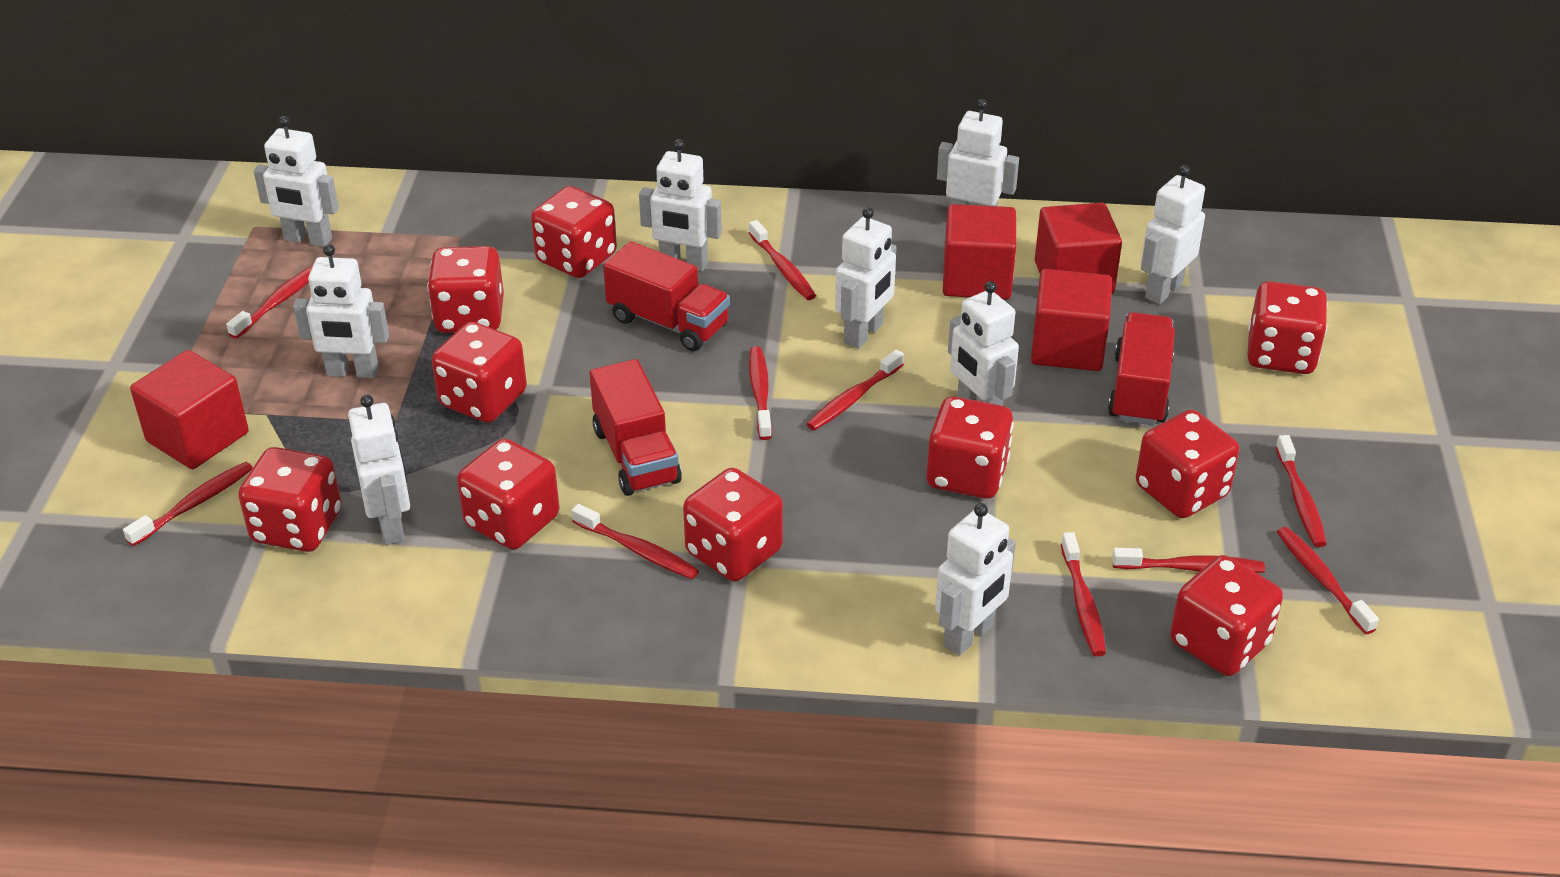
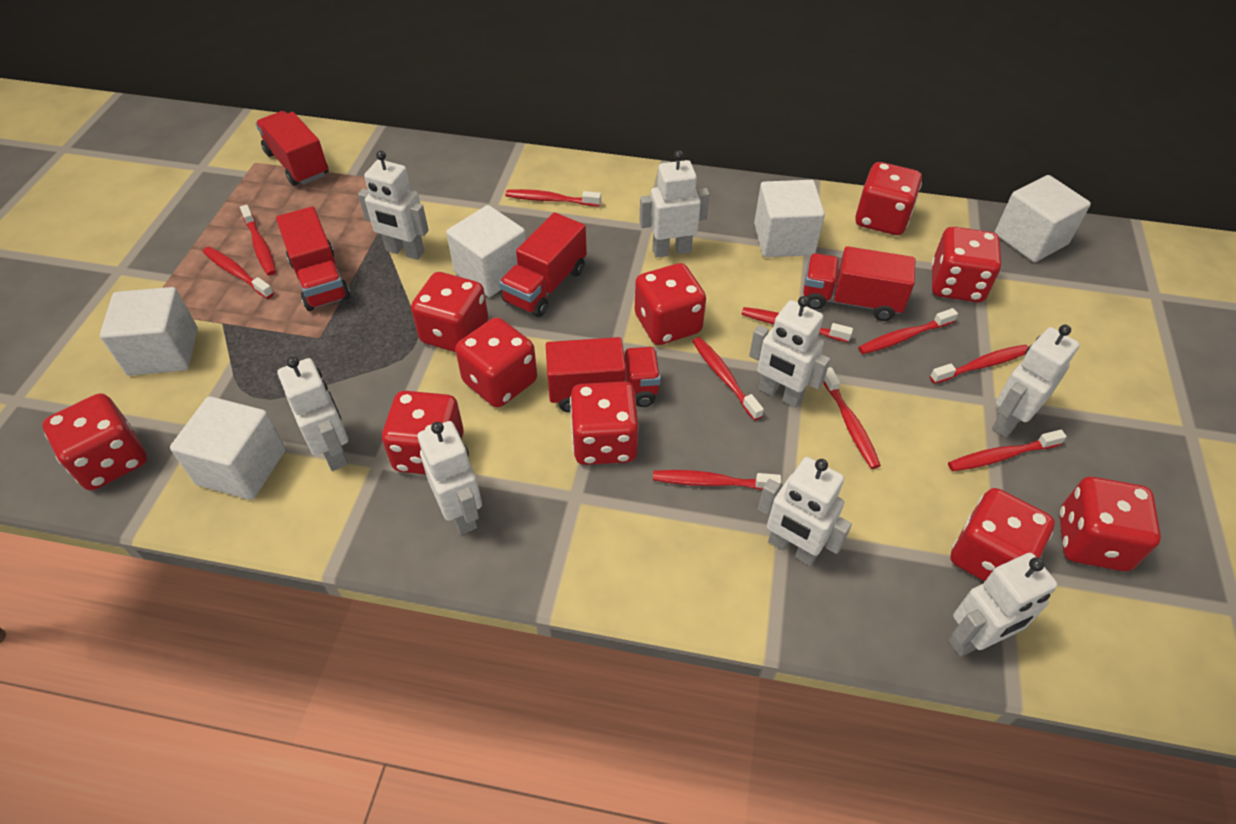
red cube: 4 -> 0
red truck: 3 -> 5
white cube: 0 -> 5
white robot: 9 -> 8

